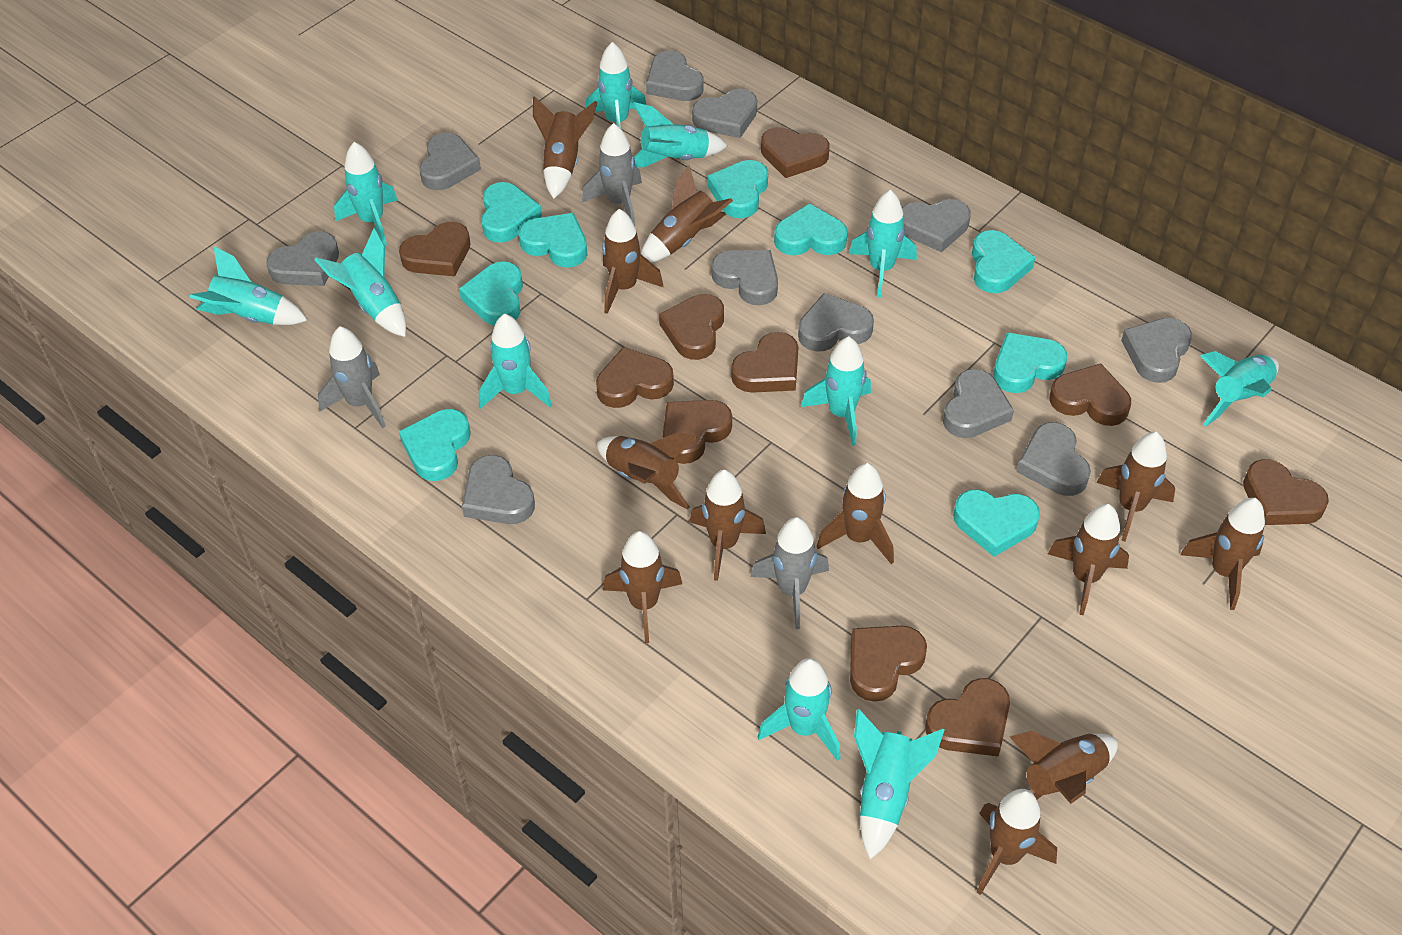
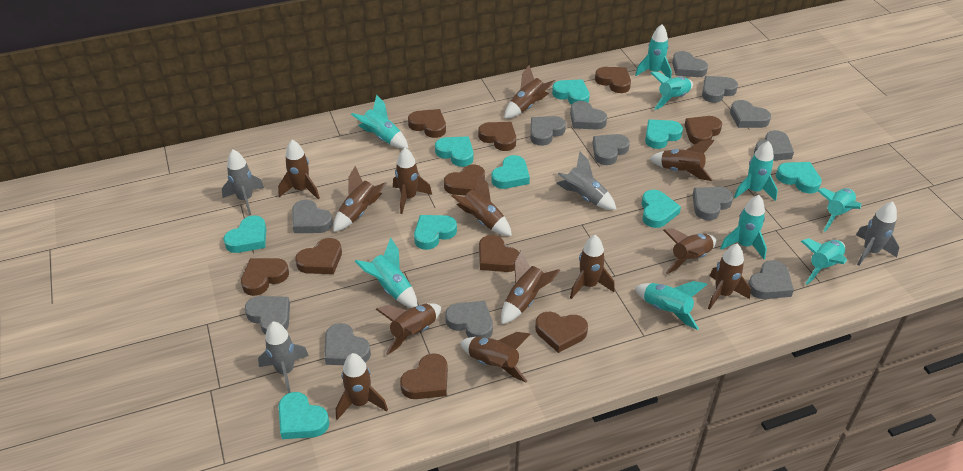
brown rocket: 12 -> 13
grey heart: 11 -> 13
grey rocket: 3 -> 4
turquoise rocket: 11 -> 9

